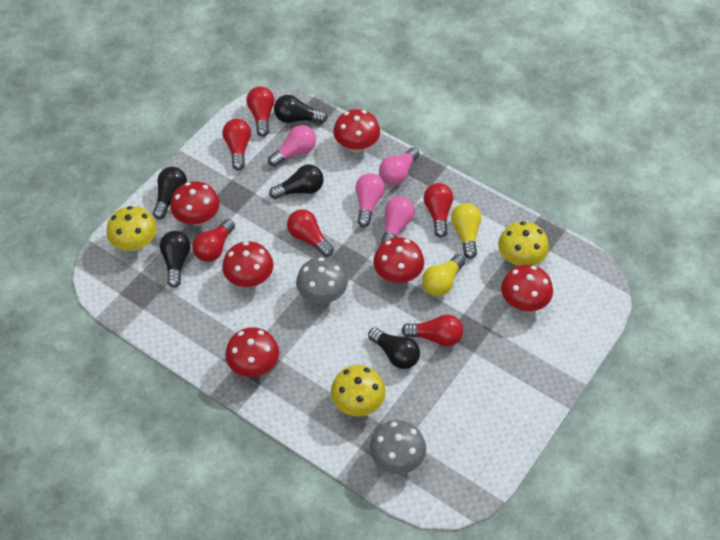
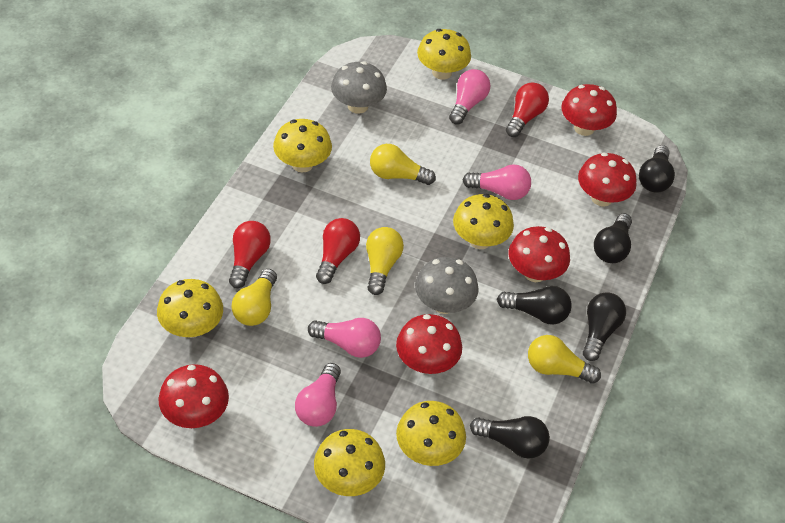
red light bulb: 6 -> 3
red mushroom: 6 -> 5
yellow light bulb: 2 -> 4
yellow mushroom: 3 -> 6

